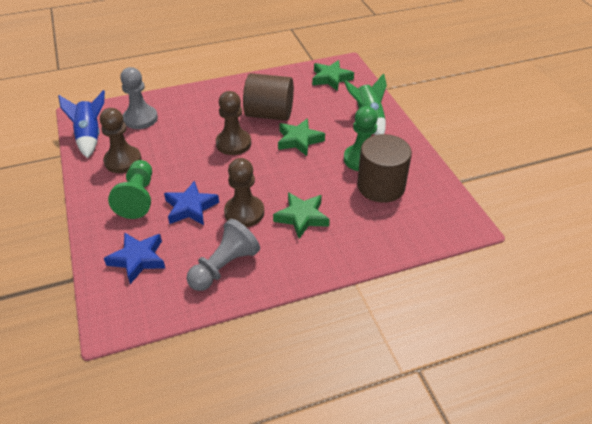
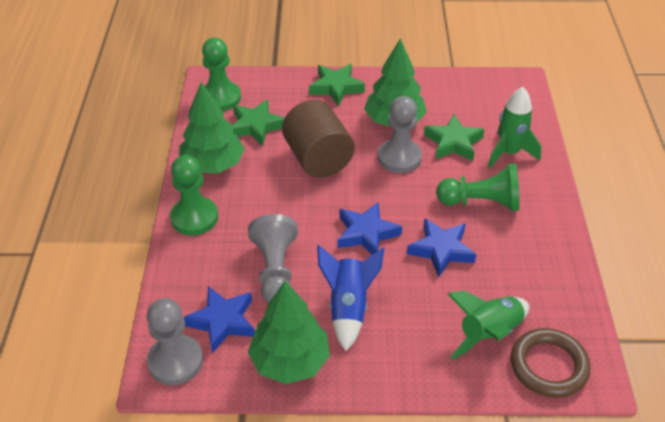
blue star: 2 -> 3
brown cylinder: 2 -> 1
brown pawn: 3 -> 0
brown ring: 0 -> 1
green pawn: 2 -> 3
green rocket: 1 -> 2
green tree: 0 -> 3
grey pawn: 2 -> 3

